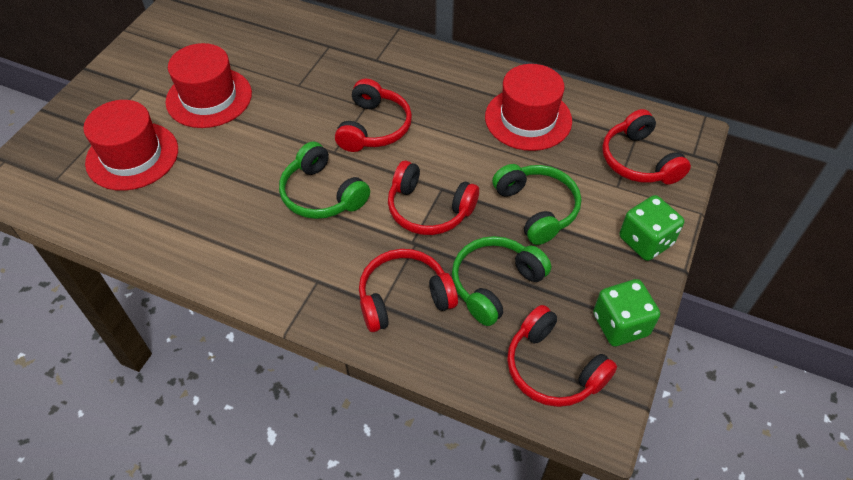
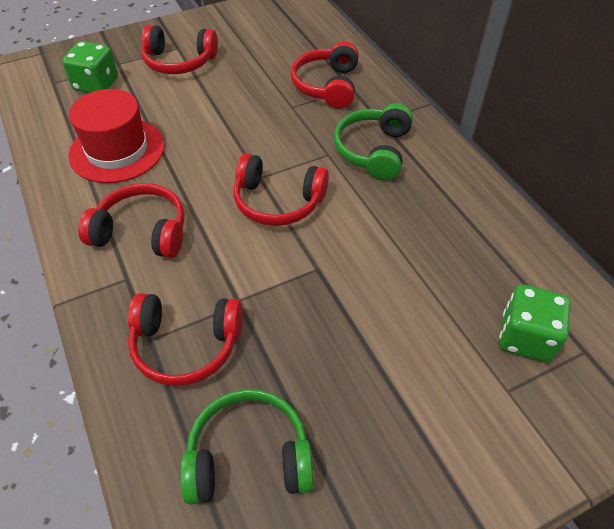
green headphones: 3 -> 2
red hat: 3 -> 1

